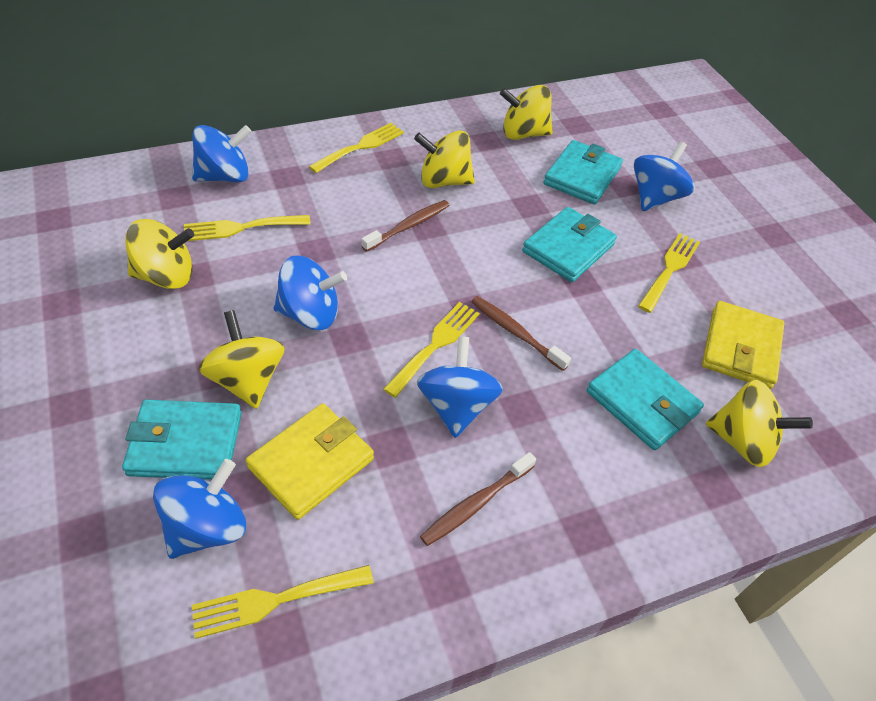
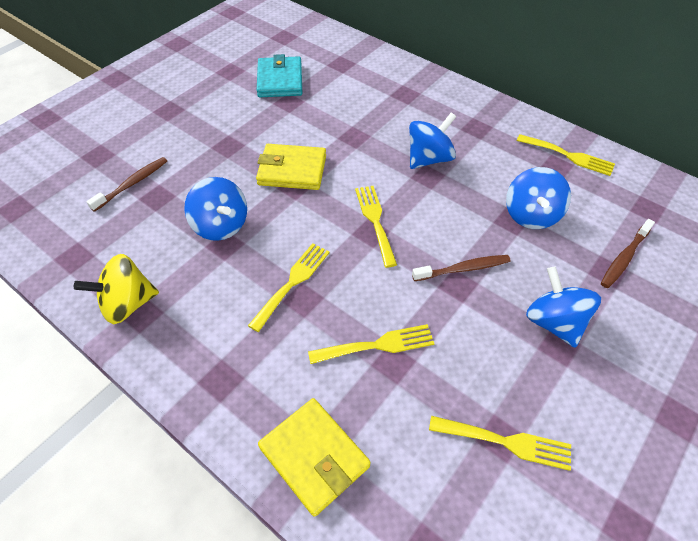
blue spinning top: 5 -> 4
turquoise wallet: 4 -> 1
yellow spinning top: 5 -> 1

